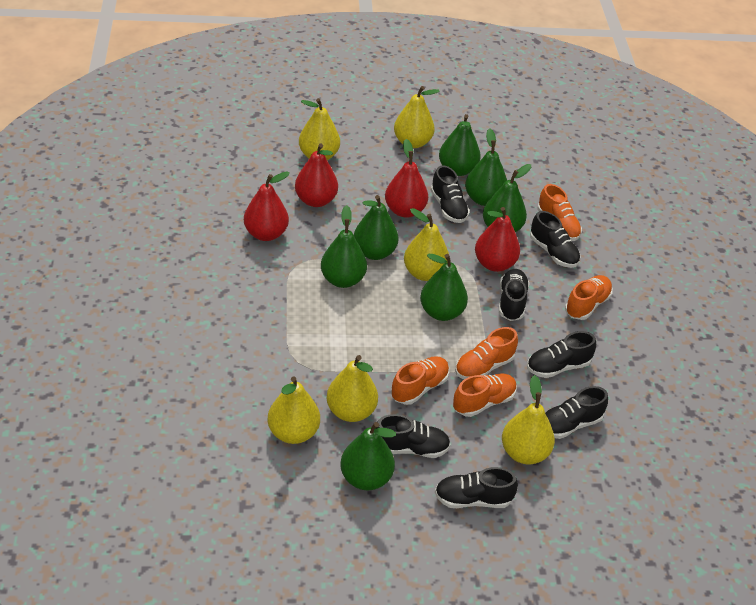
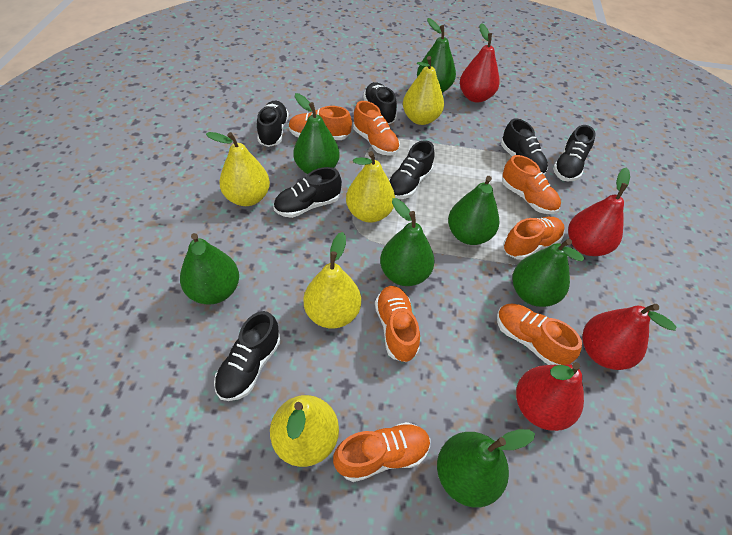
orange shoe: 5 -> 7
yellow pear: 6 -> 5

